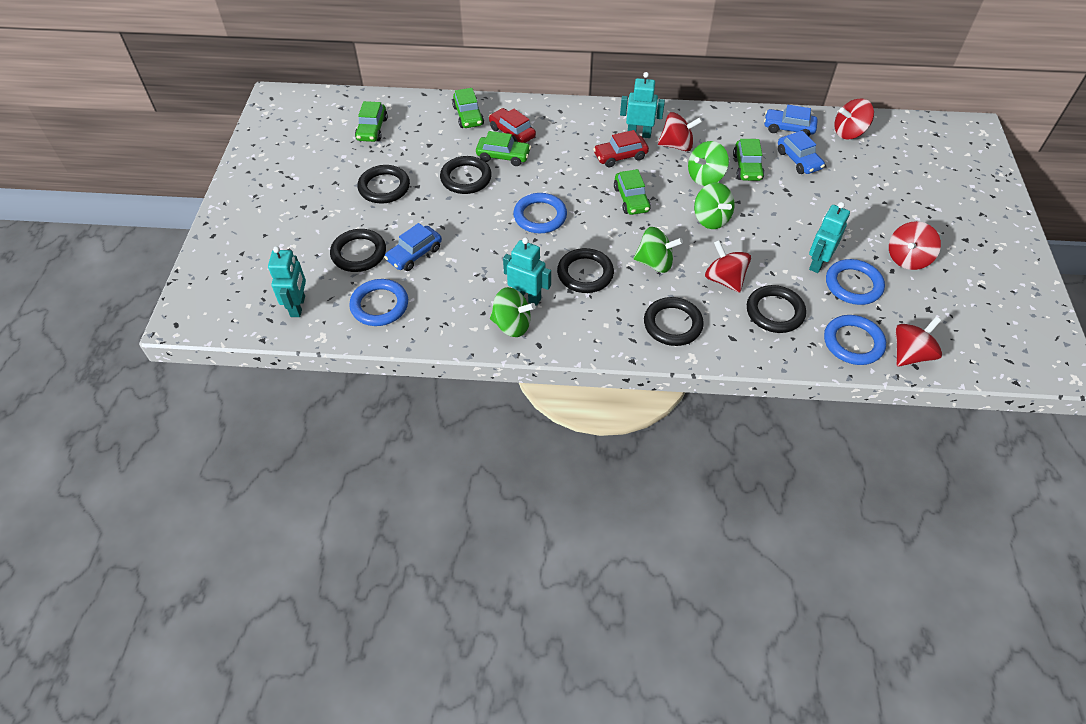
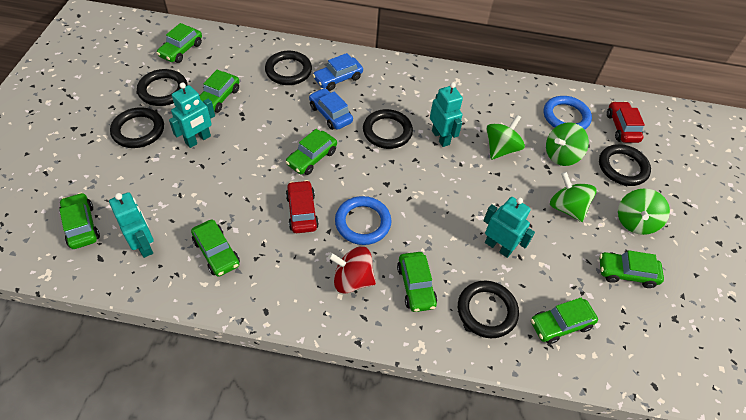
blue car: 3 -> 2
blue ring: 4 -> 2
green car: 5 -> 8
red spinning top: 5 -> 1

